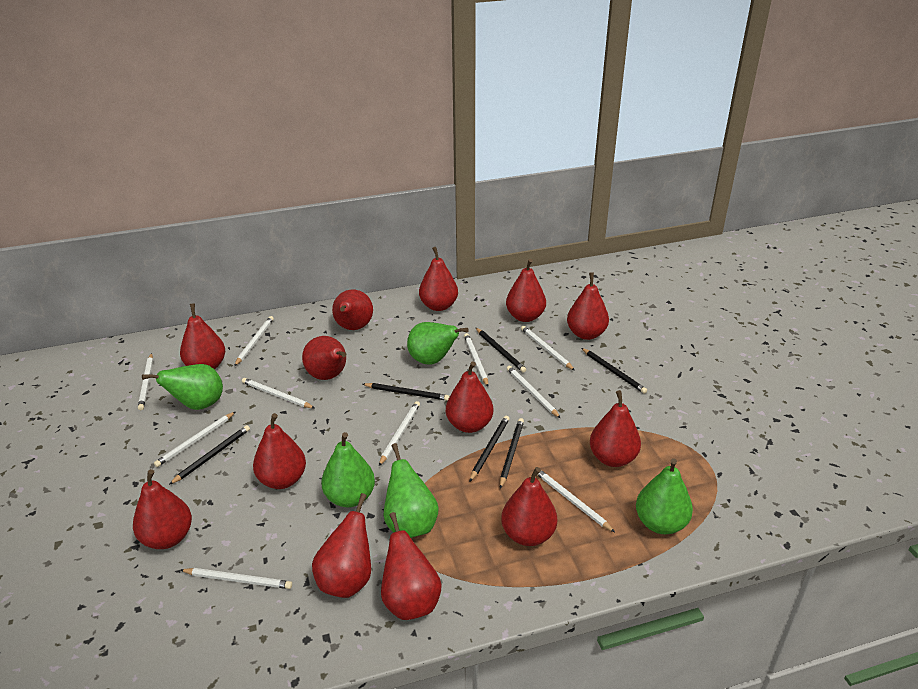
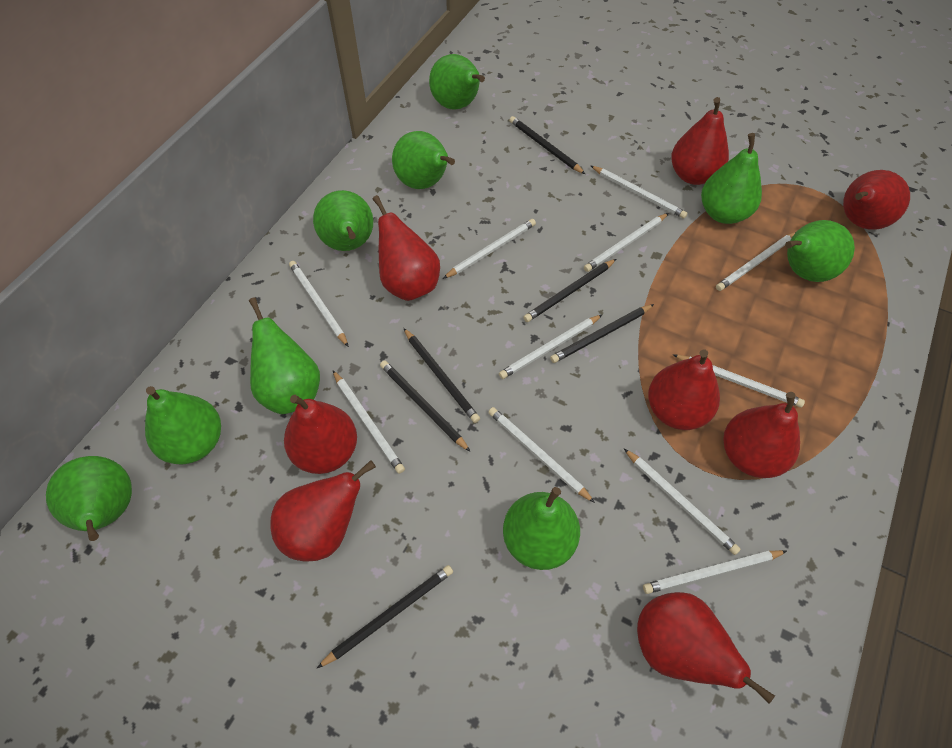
green pear: 5 -> 9
red pear: 13 -> 8
white pencil: 10 -> 11

